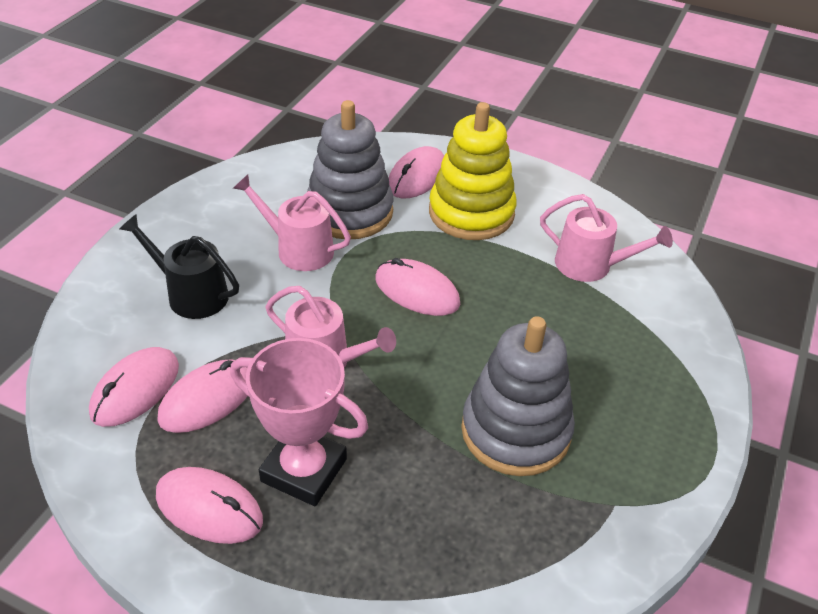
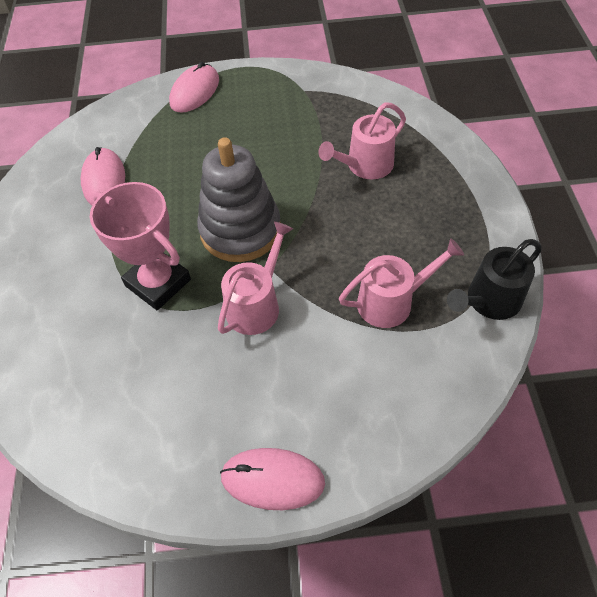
grey stacking toy: 2 -> 1
pink mouse: 5 -> 3
yellow stacking toy: 1 -> 0

